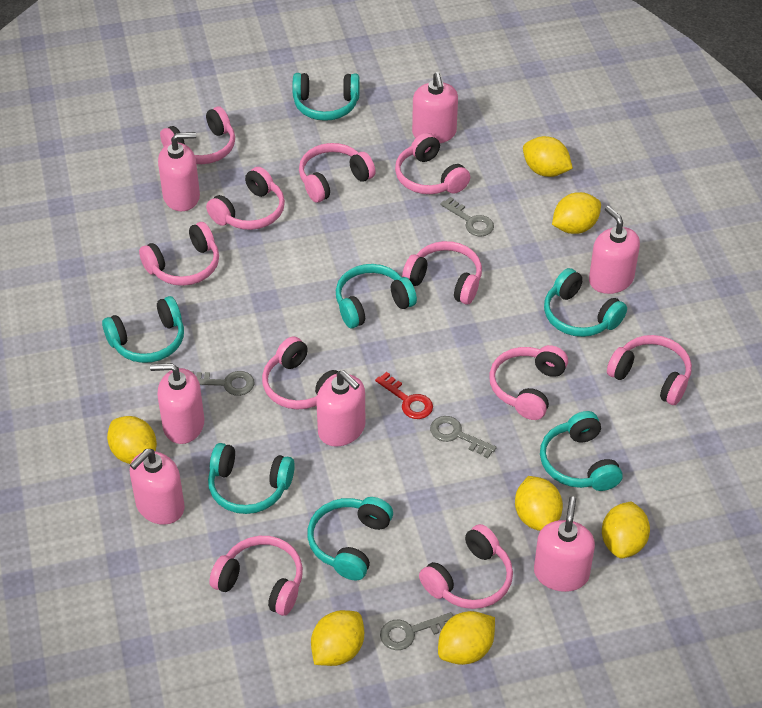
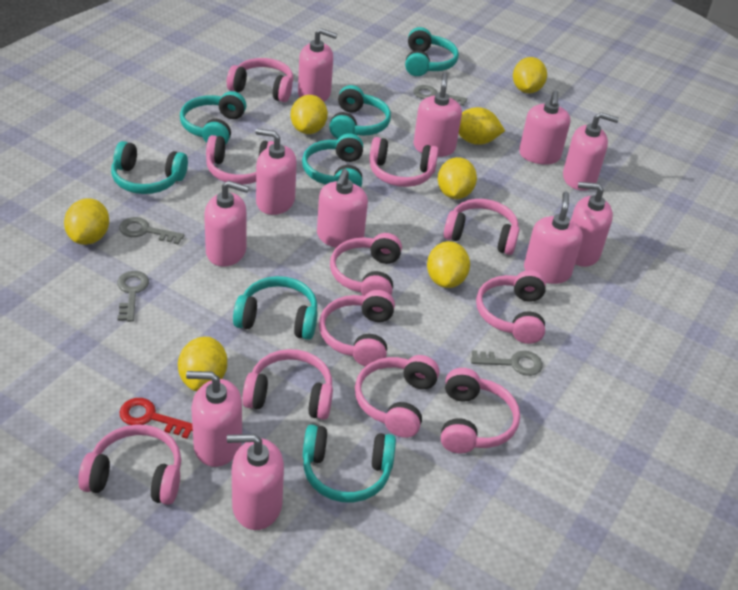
pink soap dispenser: 7 -> 11

